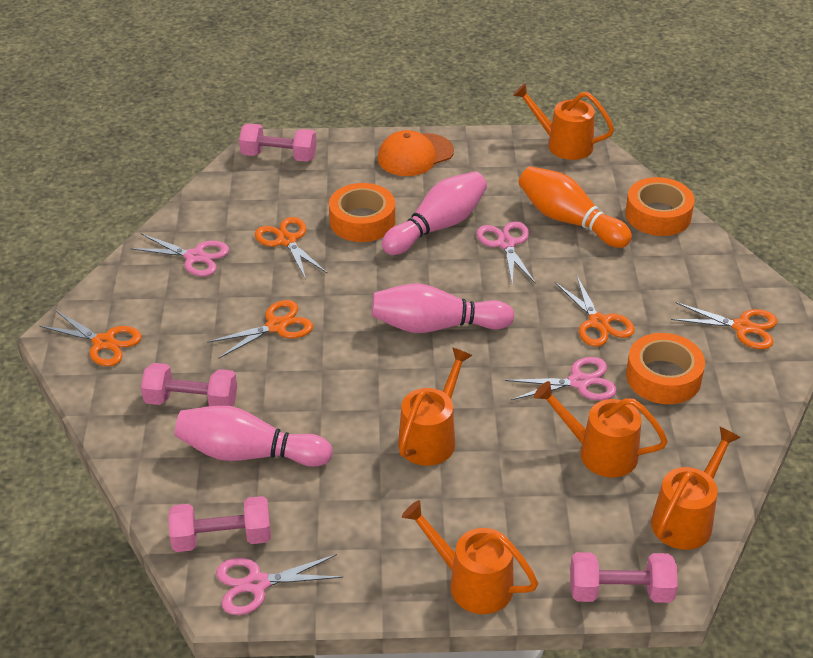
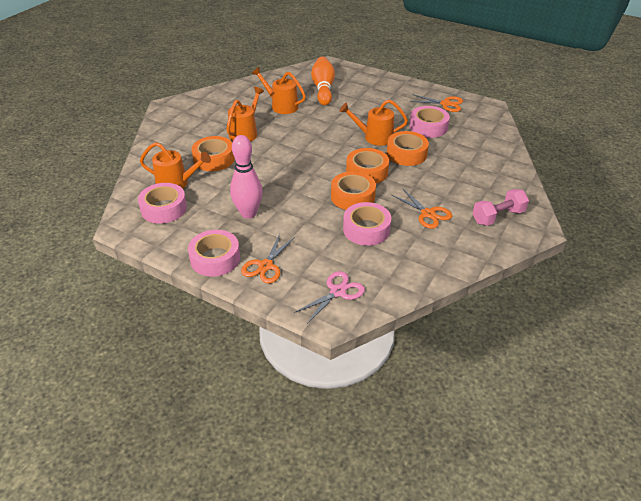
orange cap: 1 -> 0
orange scissors: 5 -> 3
orange tape: 3 -> 4
orange watering can: 5 -> 4
pink bowling pin: 3 -> 1
pink dumbbell: 4 -> 1
pink scissors: 4 -> 1
pink tape: 0 -> 4

